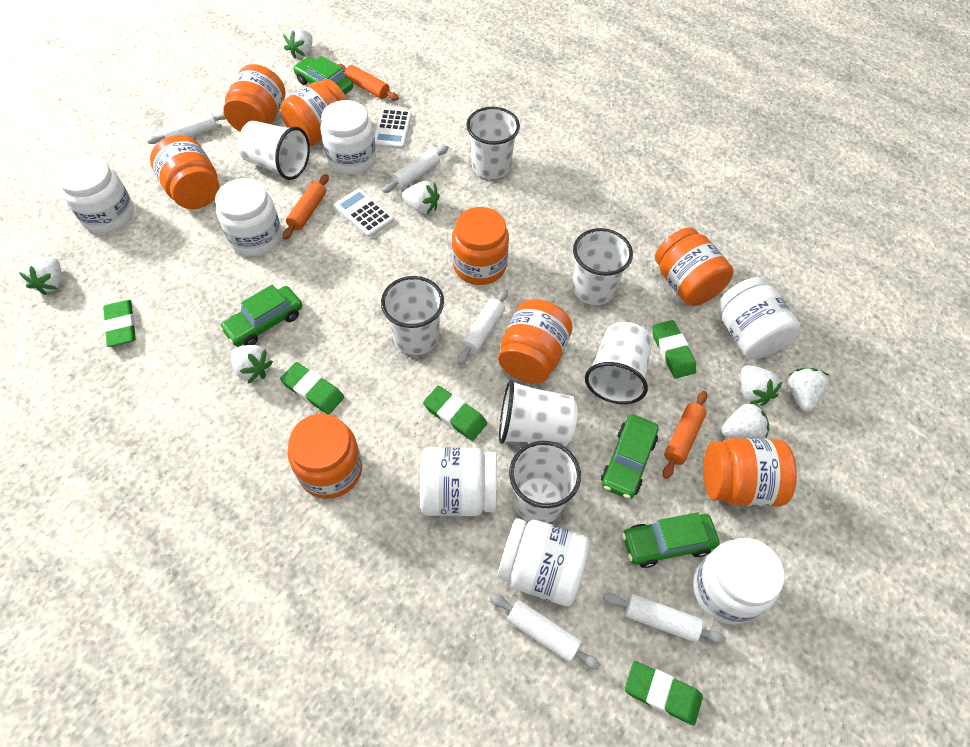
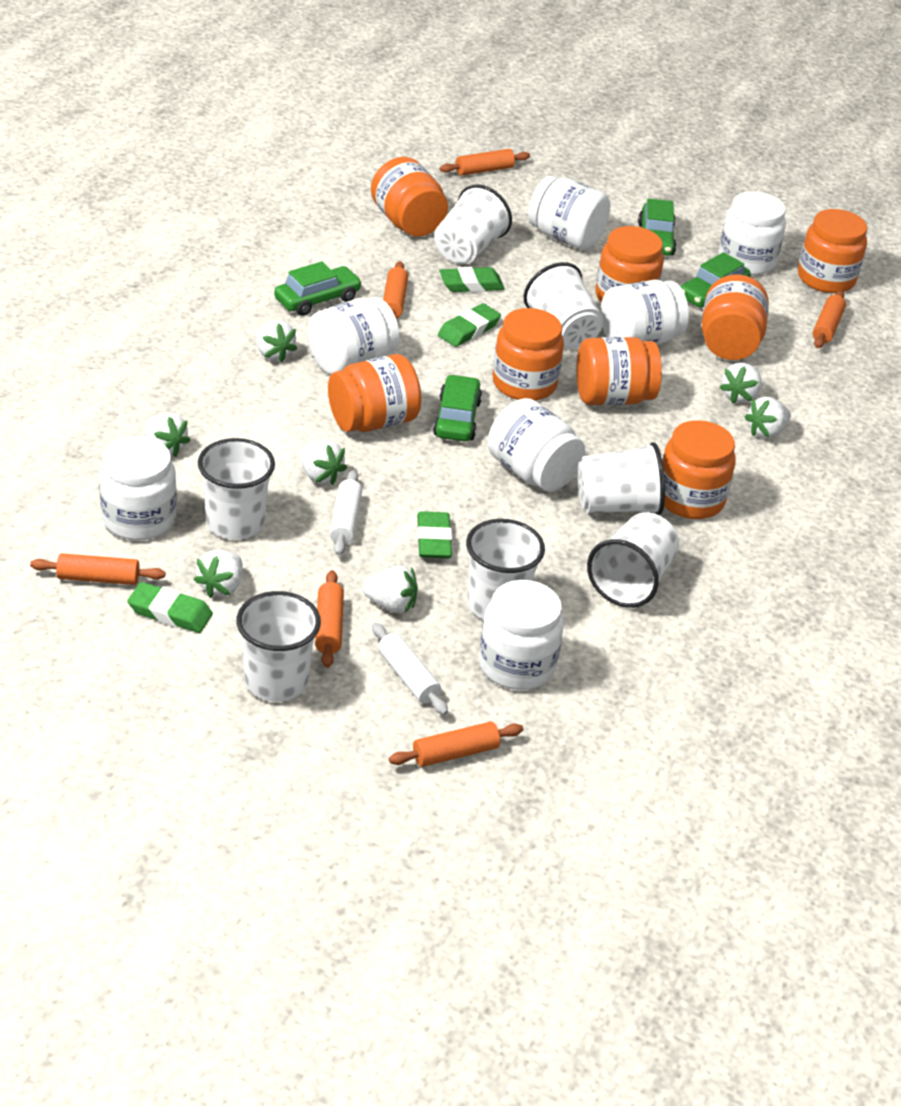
green eraser: 5 -> 4
orange rolling pin: 3 -> 6
white calculator: 2 -> 0
white rolling pin: 5 -> 2

